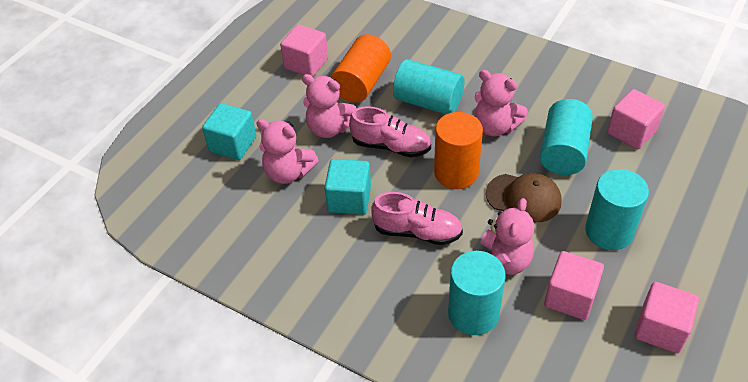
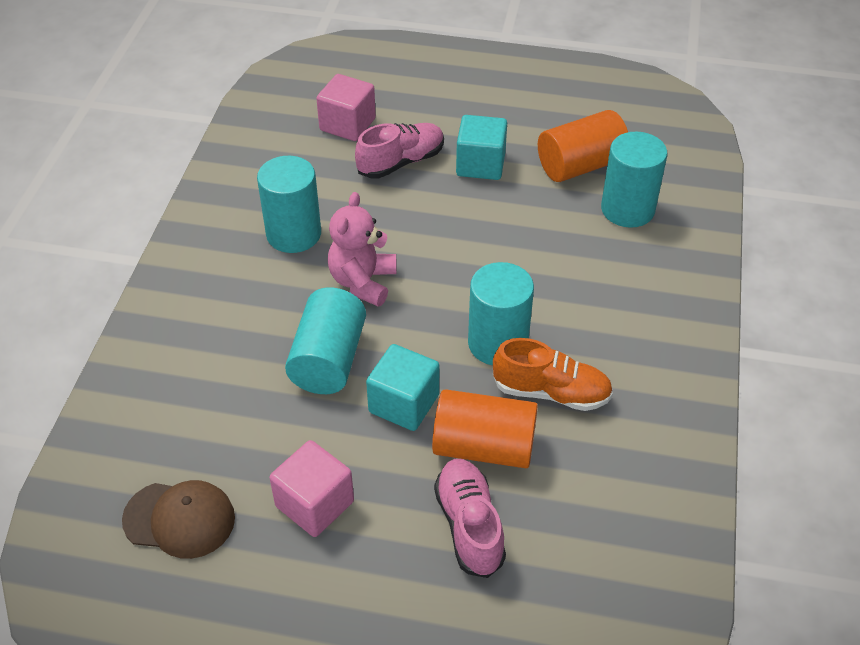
orange shoe: 0 -> 1
pink cube: 4 -> 2
pink teddy bear: 4 -> 1

